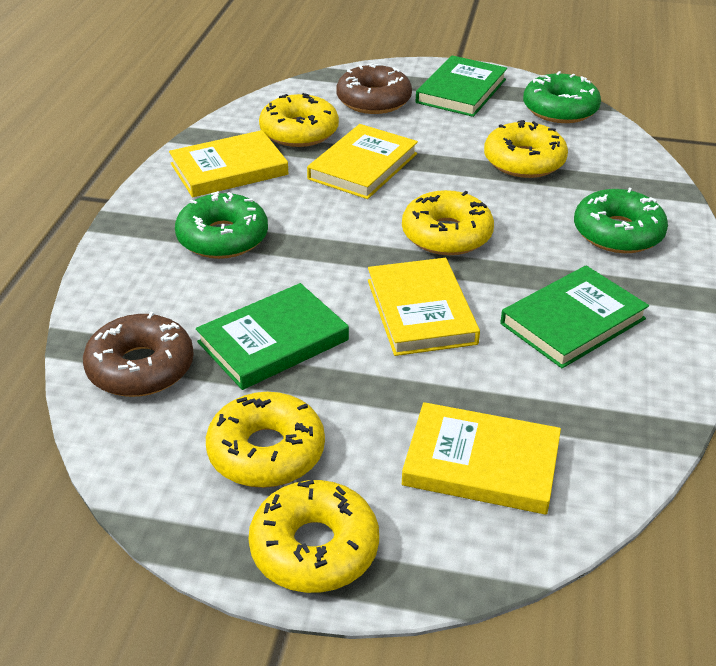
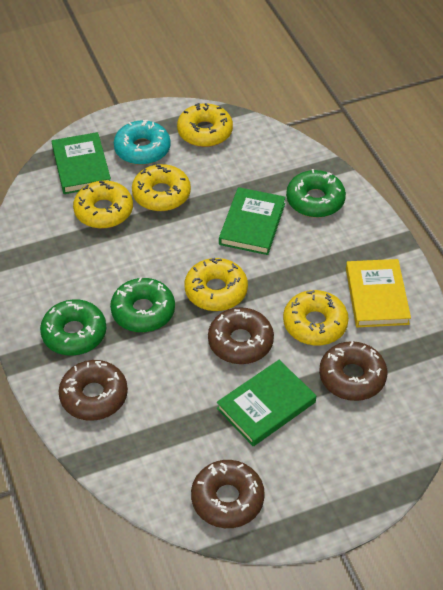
brown donut: 2 -> 4
turquoise donut: 0 -> 1
yellow book: 4 -> 1

